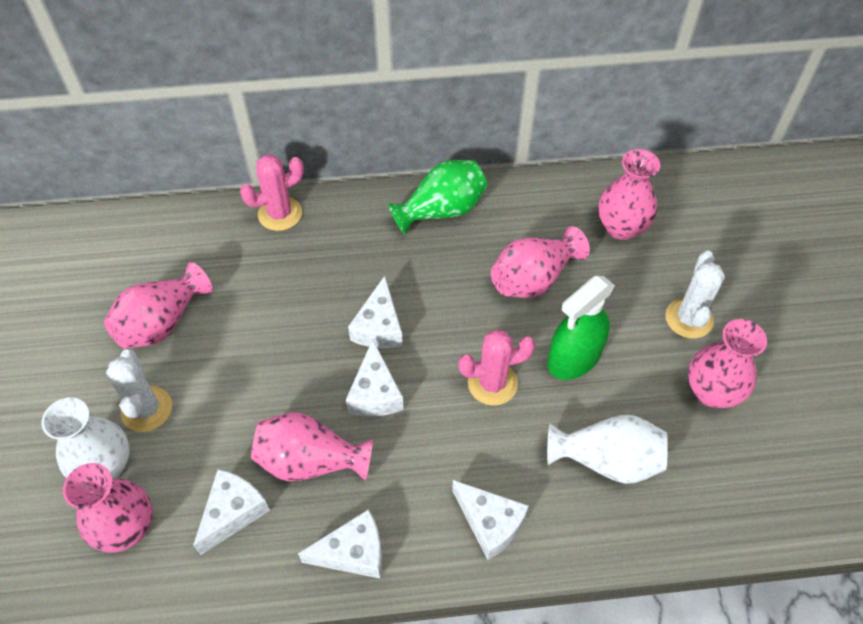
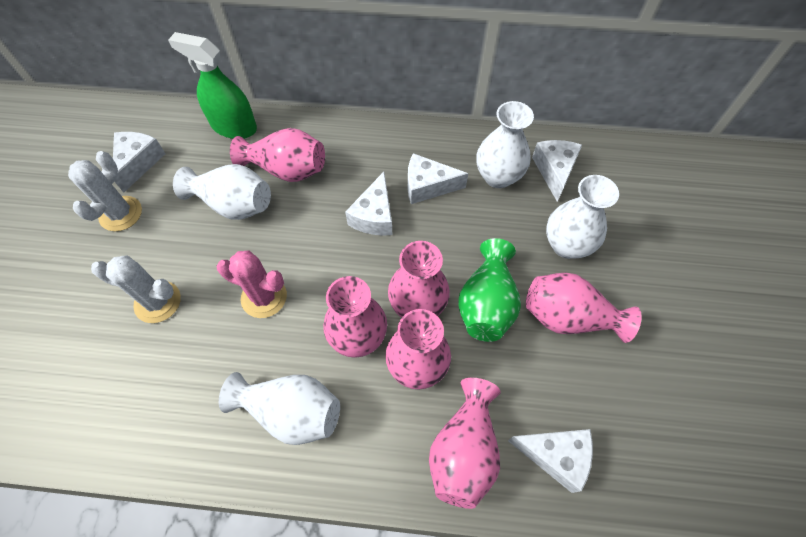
pink cactus: 2 -> 1
white vase: 2 -> 4

